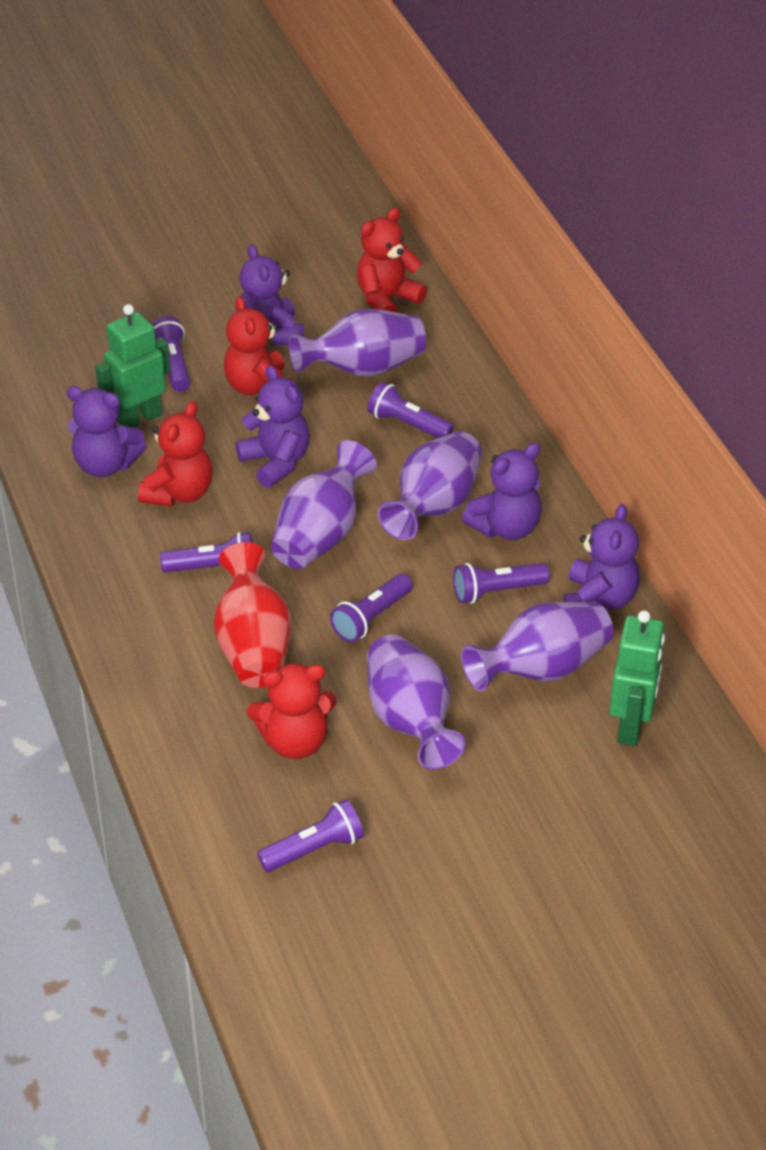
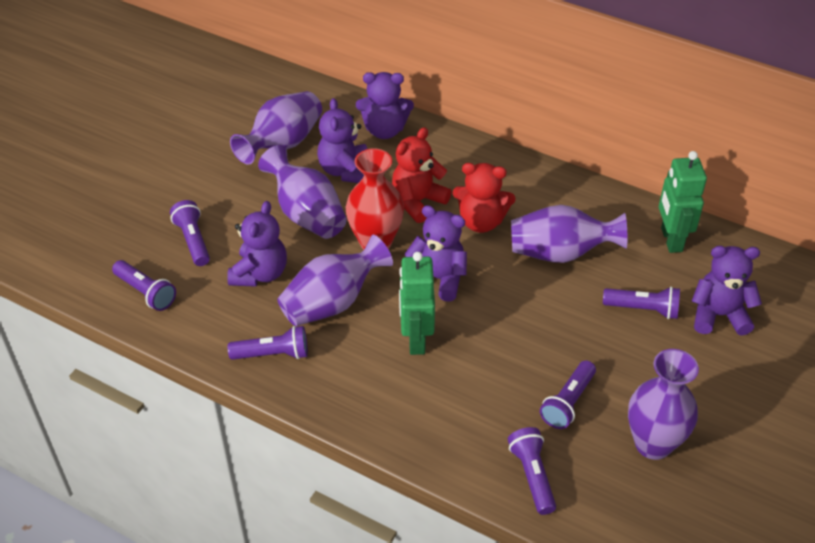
red teddy bear: 4 -> 2

